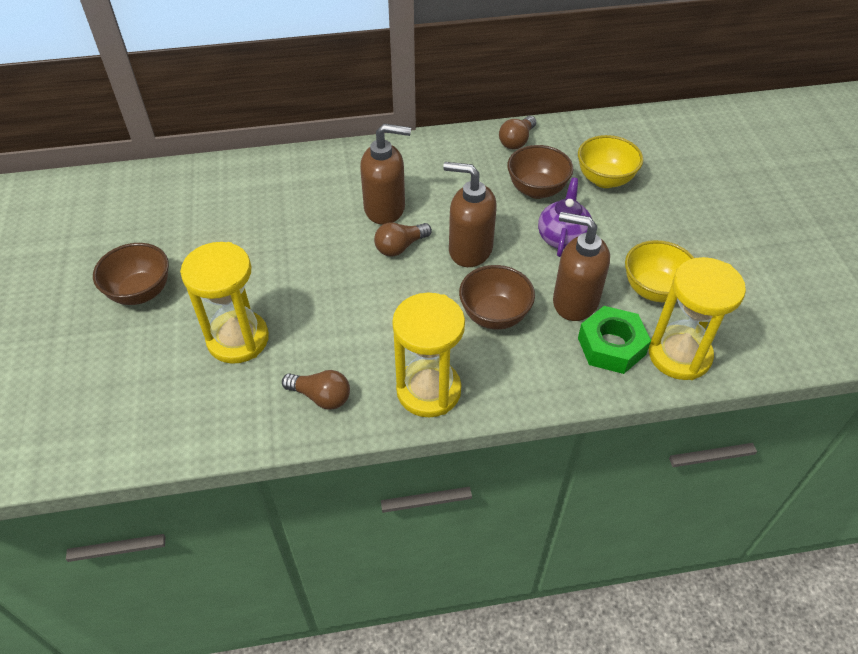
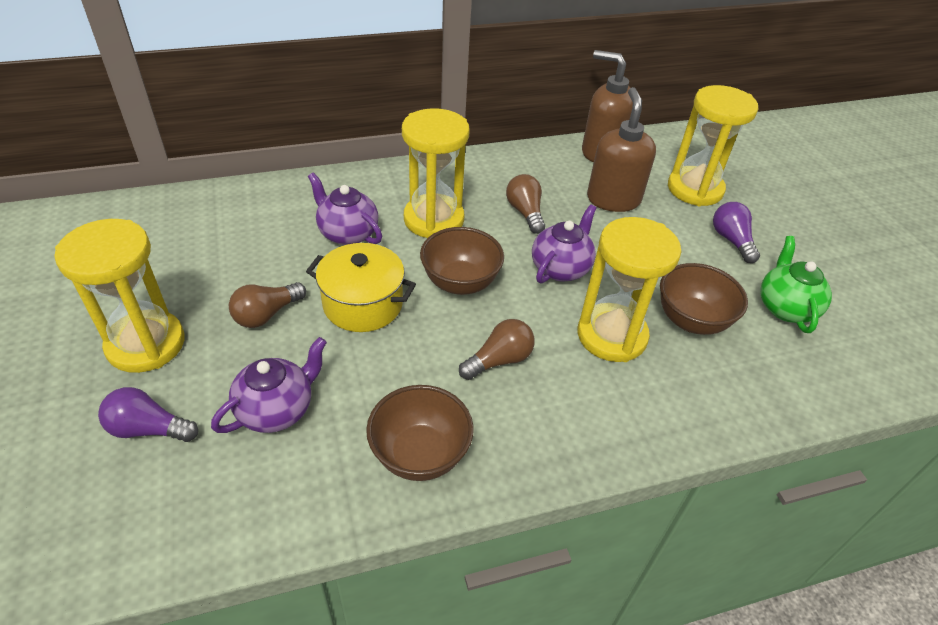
brown soap dispenser: 3 -> 2
green nut: 1 -> 0
green teapot: 0 -> 1
purple light bulb: 0 -> 2
purple teapot: 1 -> 3
yellow bowl: 2 -> 0
yellow hourglass: 3 -> 4
yellow pot: 0 -> 1

